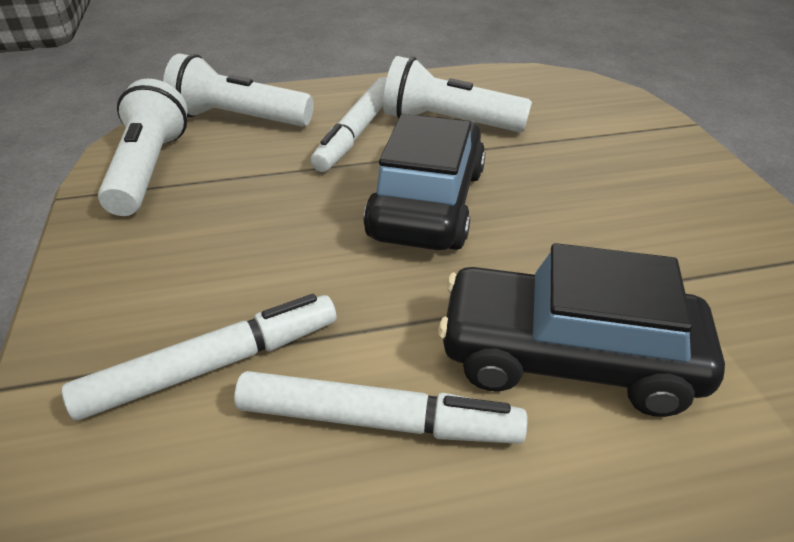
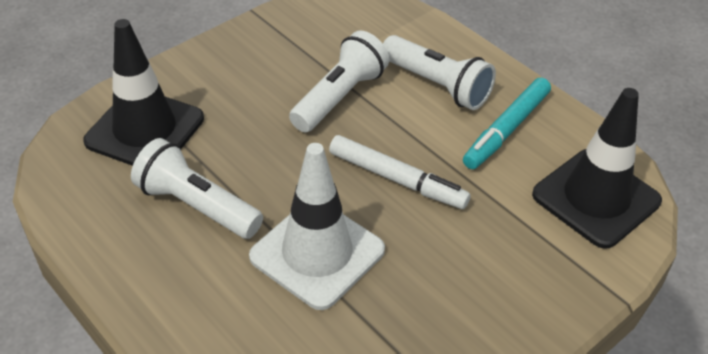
black car: 2 -> 0
black traffic cone: 0 -> 2
turquoise marker: 0 -> 1
white marker: 3 -> 1
white traffic cone: 0 -> 1

